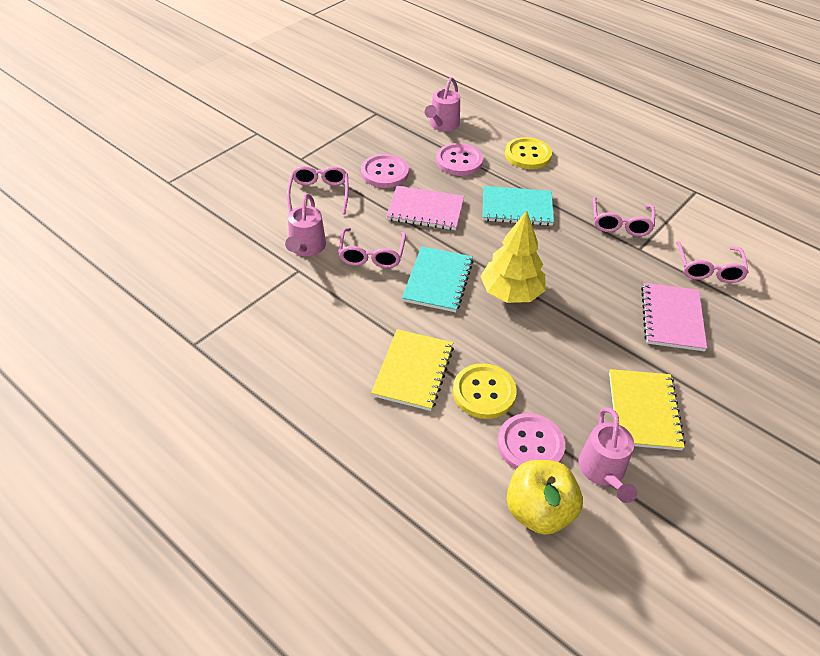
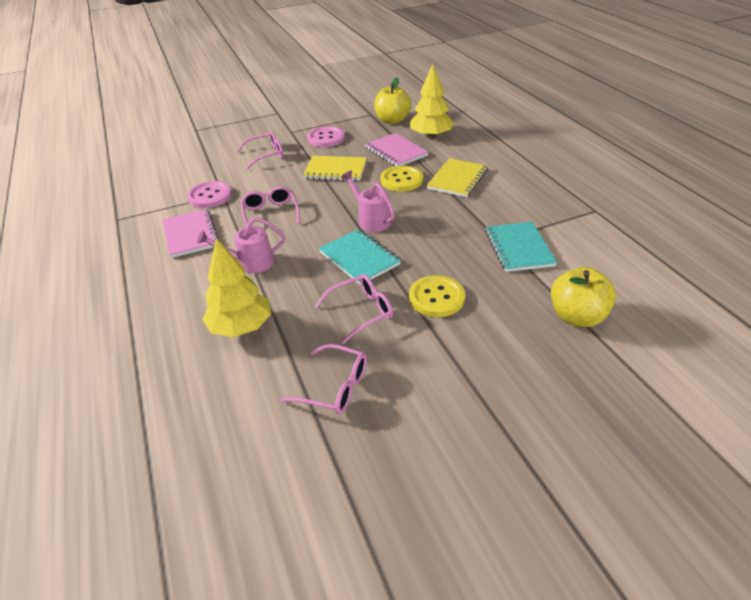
pink button: 3 -> 2
pink watering can: 3 -> 2
yellow apple: 1 -> 2
yellow tree: 1 -> 2

